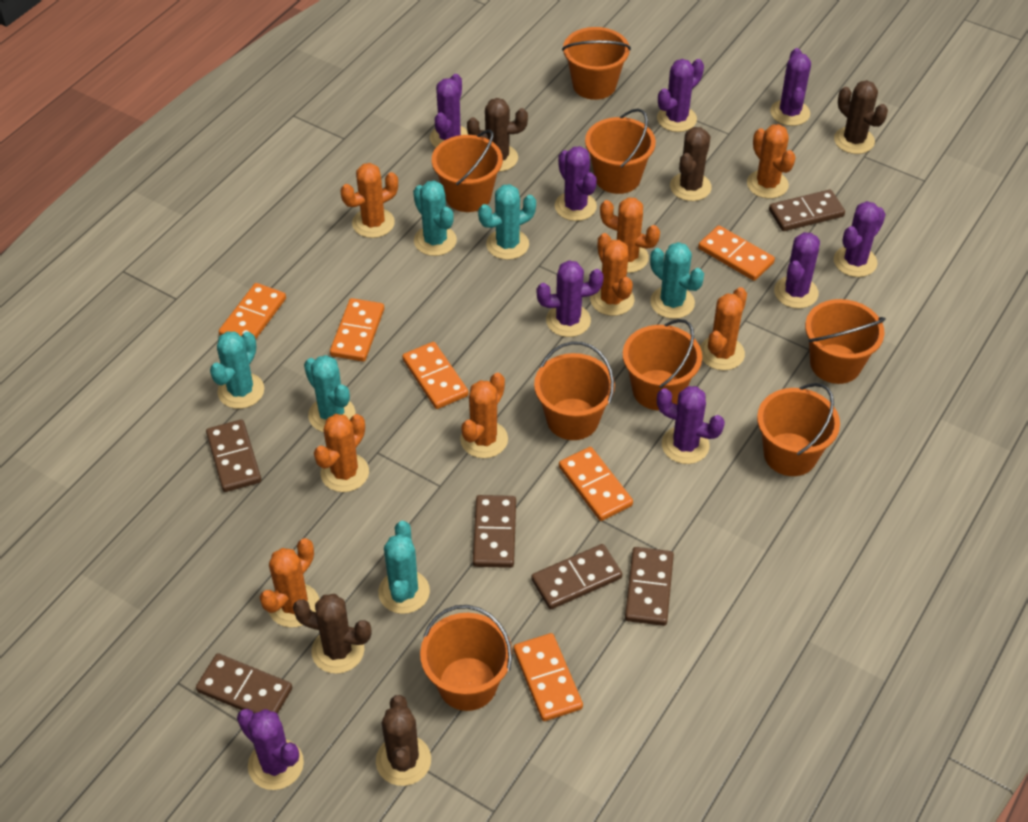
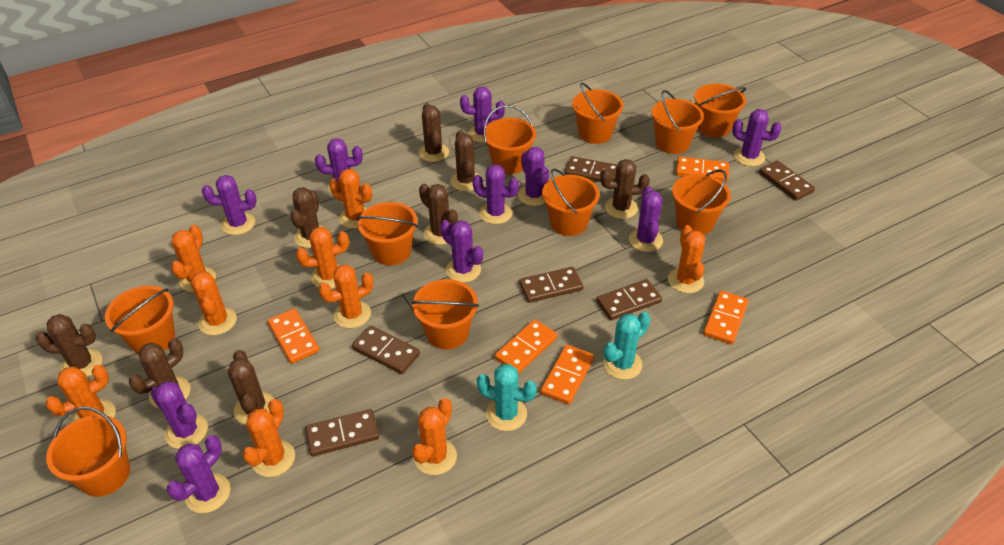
brown cactus: 5 -> 8
orange bucket: 8 -> 10
orange cactus: 8 -> 9
orange domino: 6 -> 5
purple cactus: 9 -> 10
turquoise cactus: 6 -> 2

